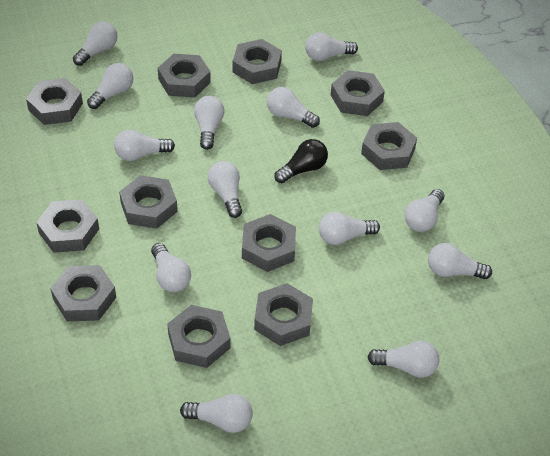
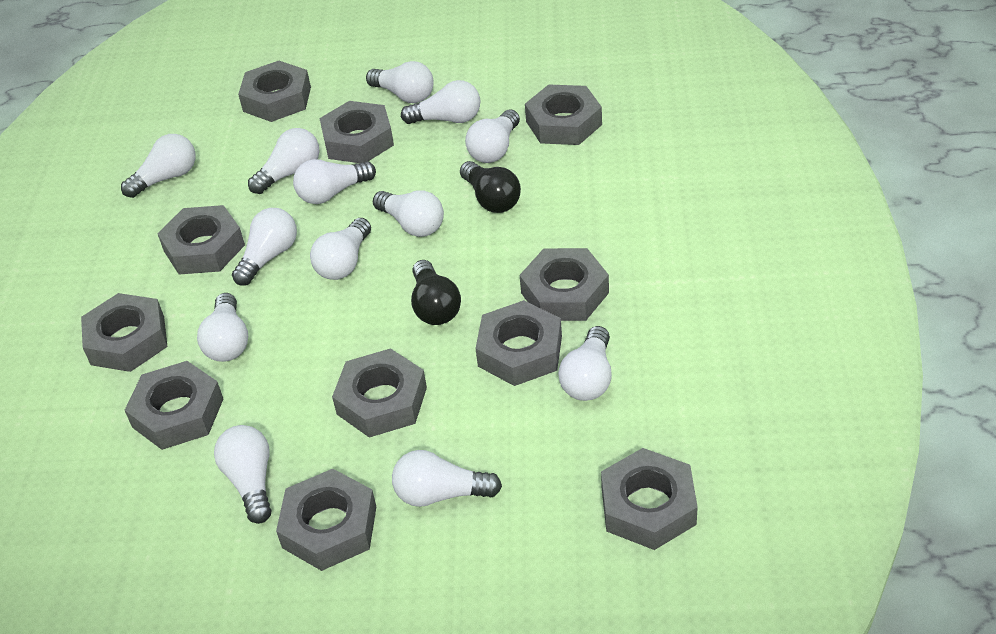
black light bulb: 1 -> 2

